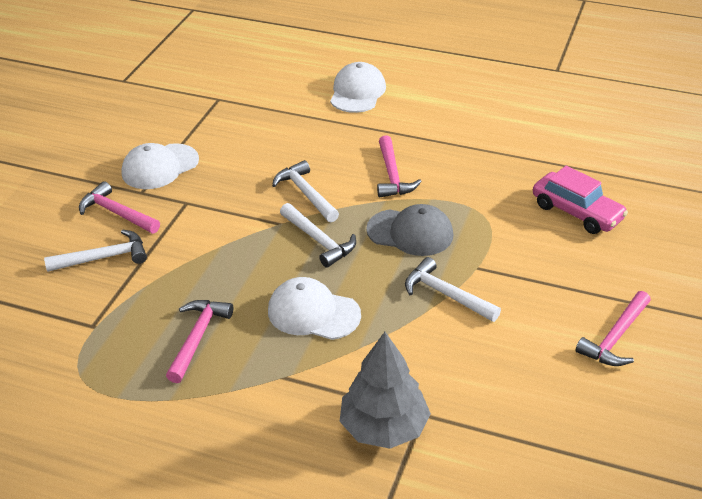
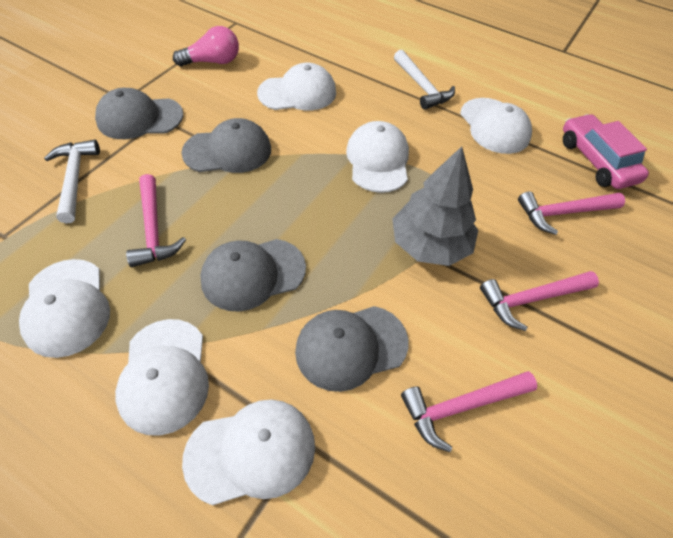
grey cap: 1 -> 4
pink light bulb: 0 -> 1
white cap: 3 -> 6
white hammer: 4 -> 2

